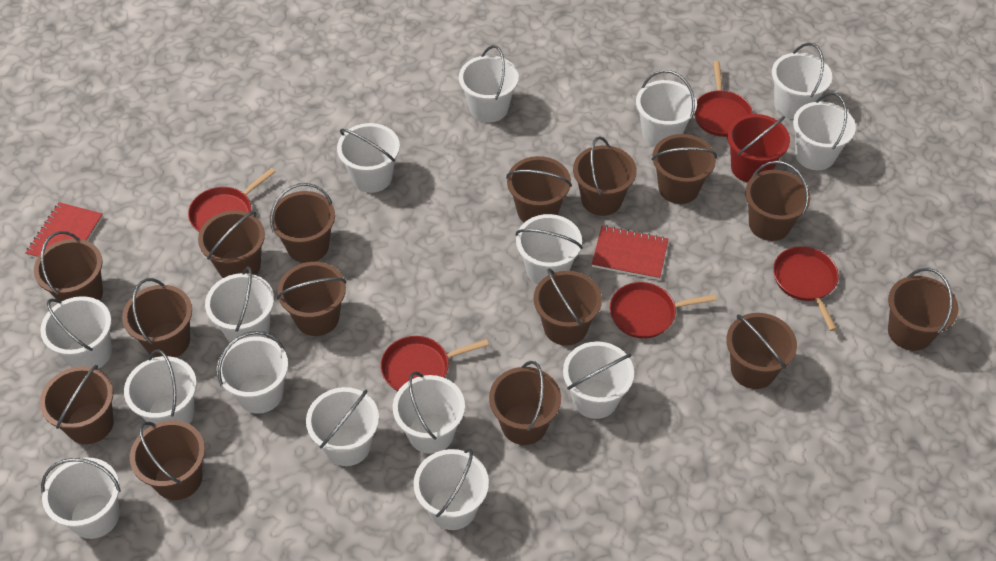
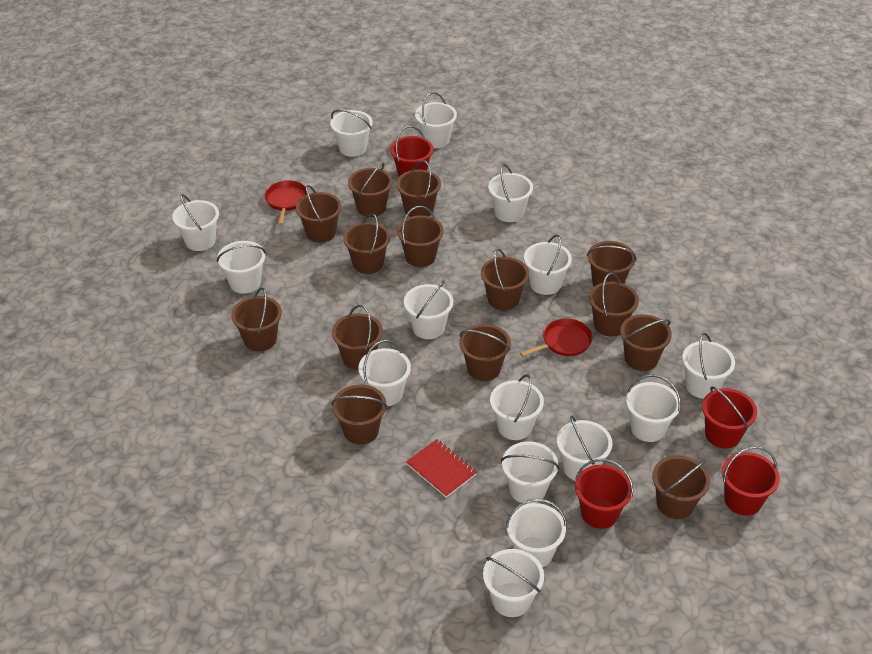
brown bucket: 15 -> 14
red bucket: 1 -> 4
red notebook: 2 -> 1
red pan: 5 -> 2

